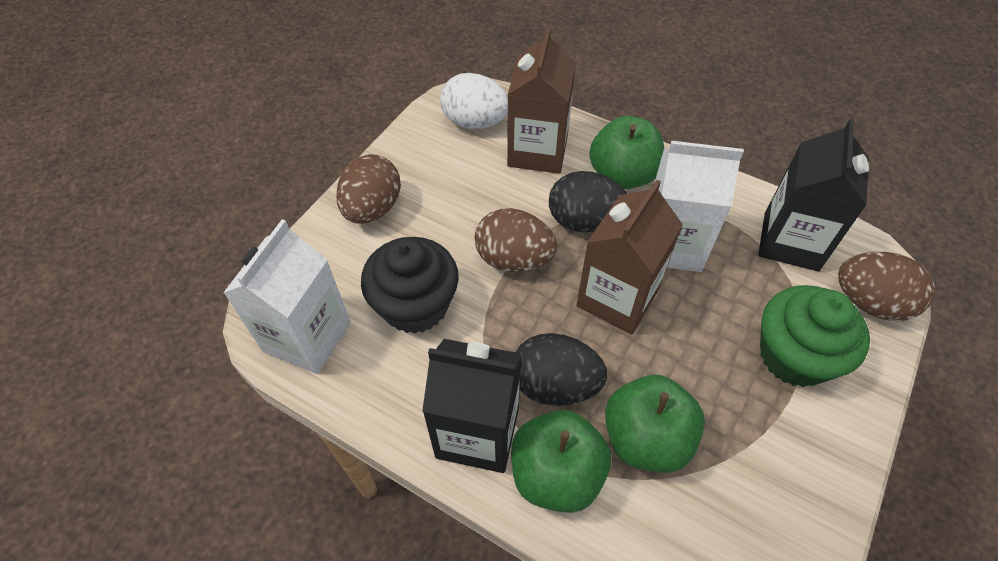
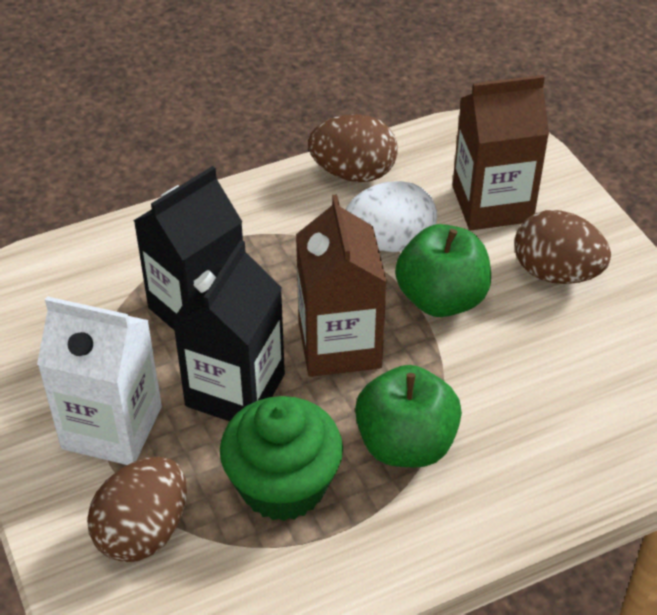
black cupcake: 1 -> 0
black egg: 2 -> 0
green apple: 3 -> 2
white carton: 2 -> 1

